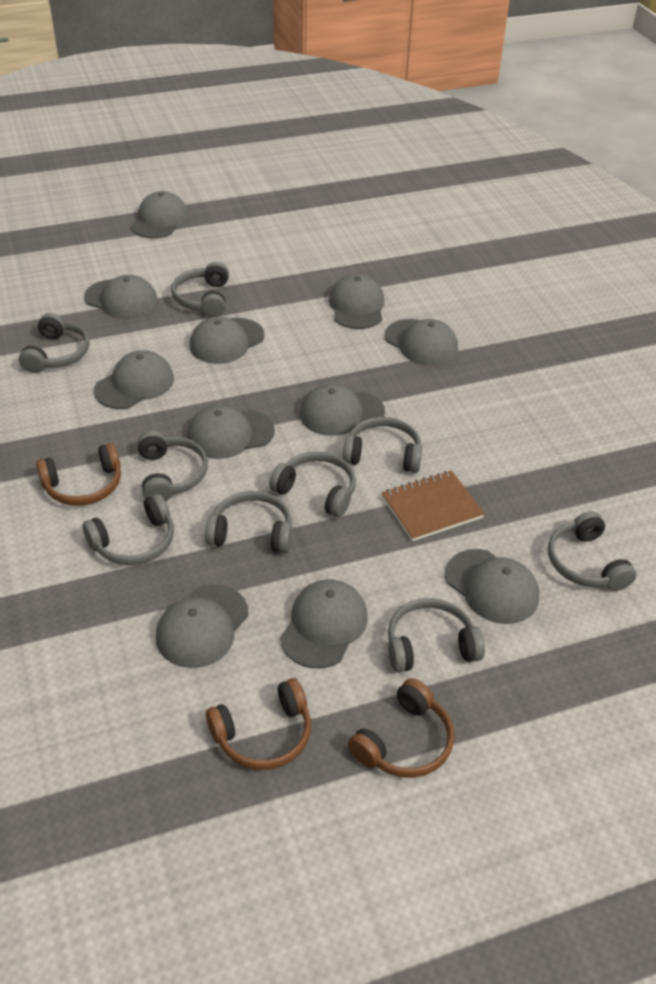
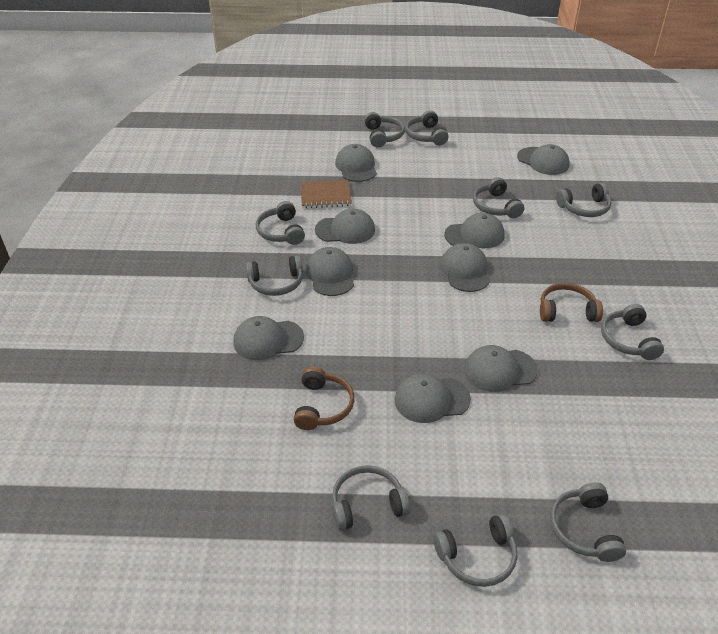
brown headphones: 3 -> 2
grey cap: 11 -> 9
grey headphones: 9 -> 10

